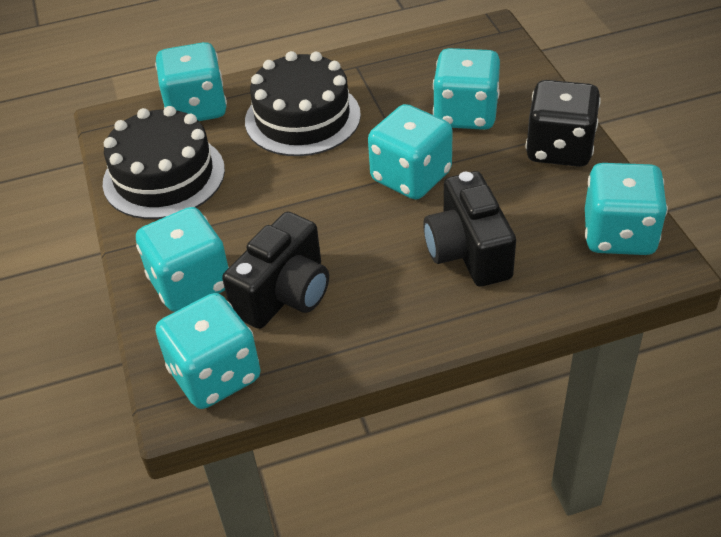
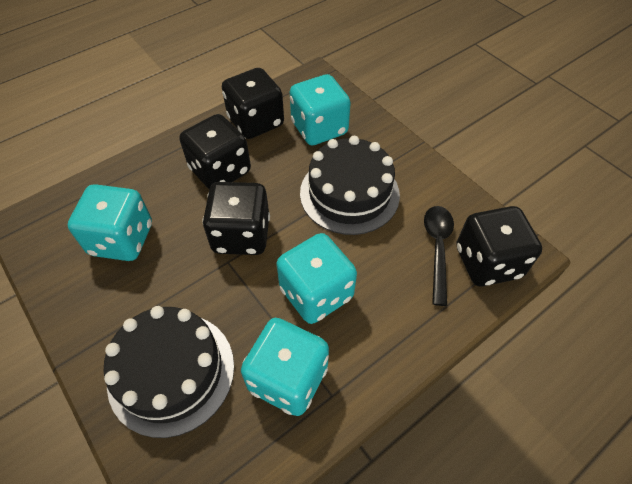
black camera: 2 -> 0
black dice: 1 -> 4
black spoon: 0 -> 1
turquoise dice: 6 -> 4

